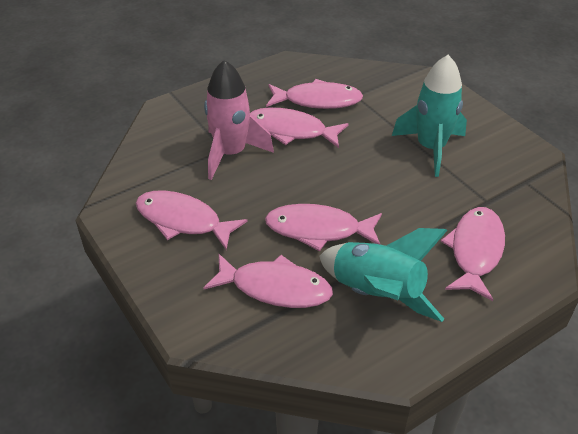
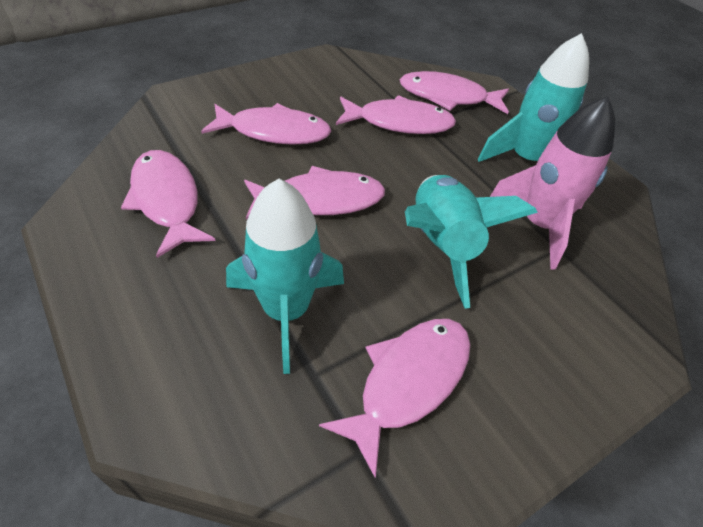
turquoise rocket: 2 -> 3

